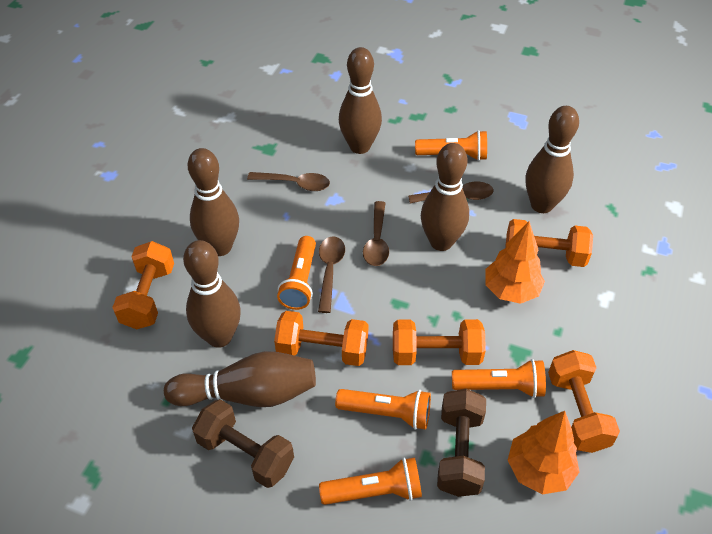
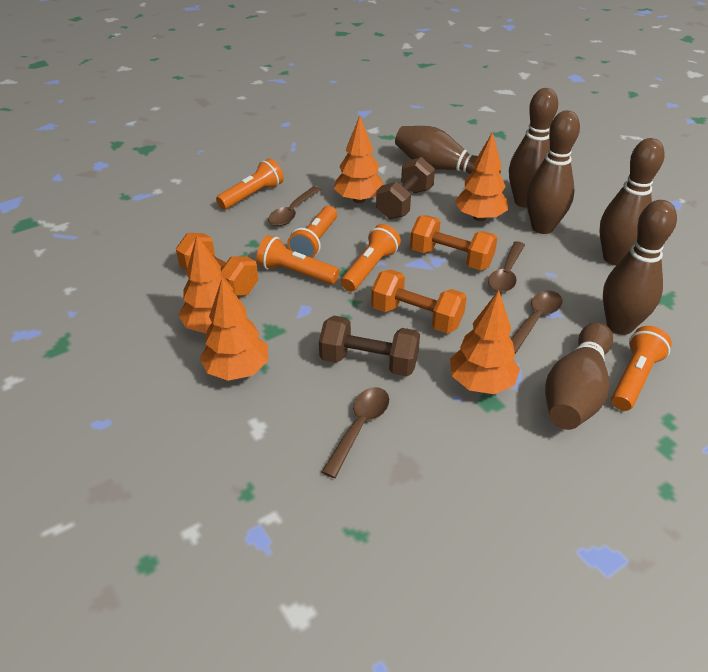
orange dumbbell: 5 -> 3
orange tree: 2 -> 5

